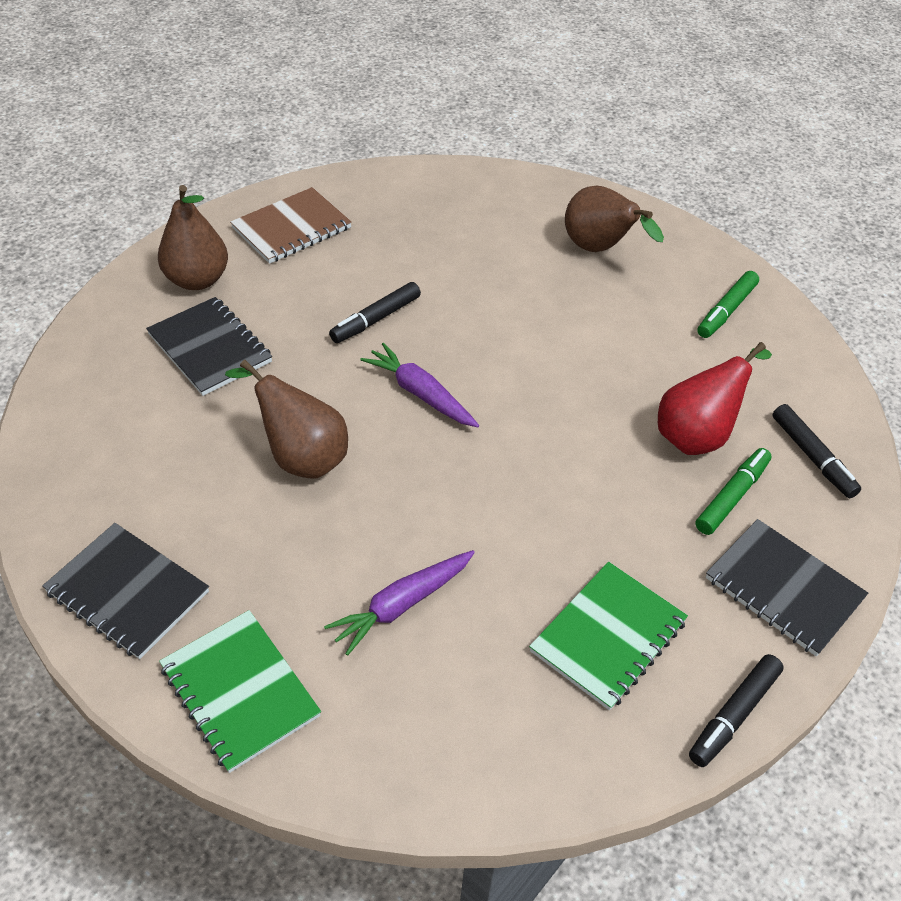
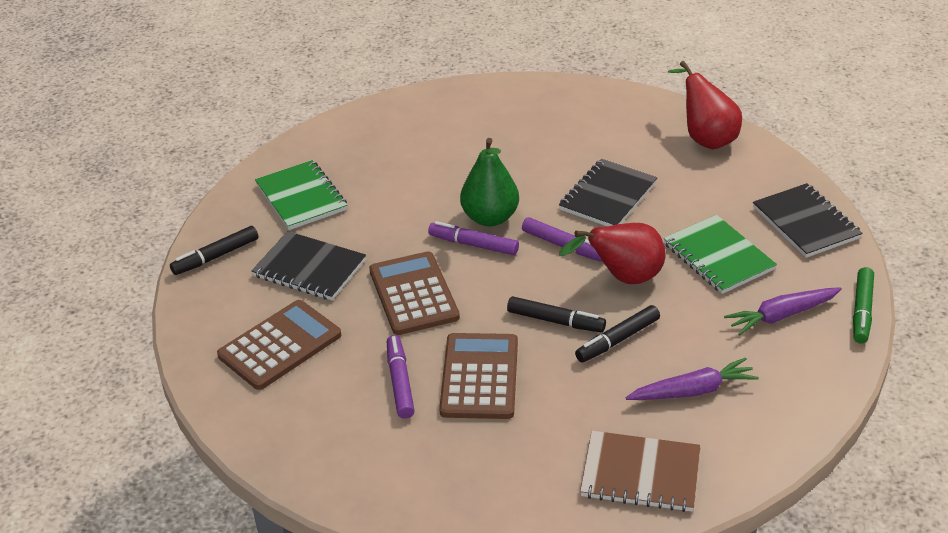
brown calculator: 0 -> 3
brown pear: 3 -> 0
green marker: 2 -> 1
green pear: 0 -> 1
purple marker: 0 -> 3
red pear: 1 -> 2

